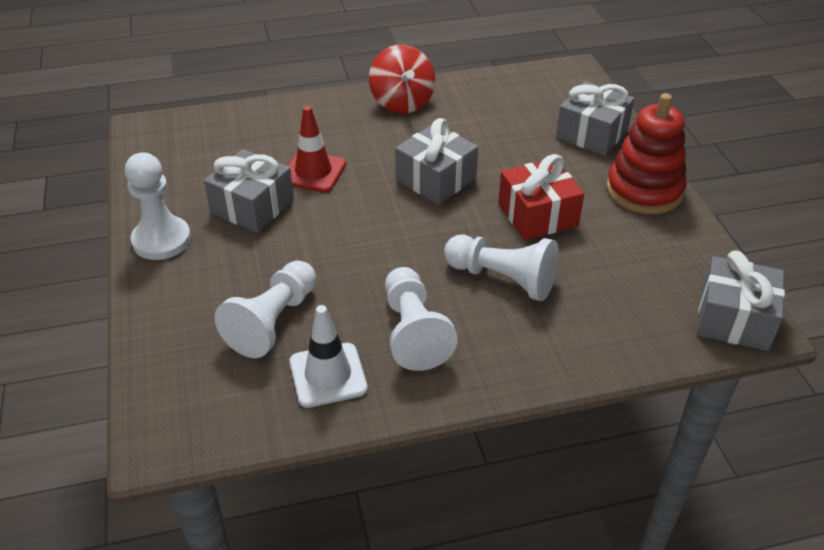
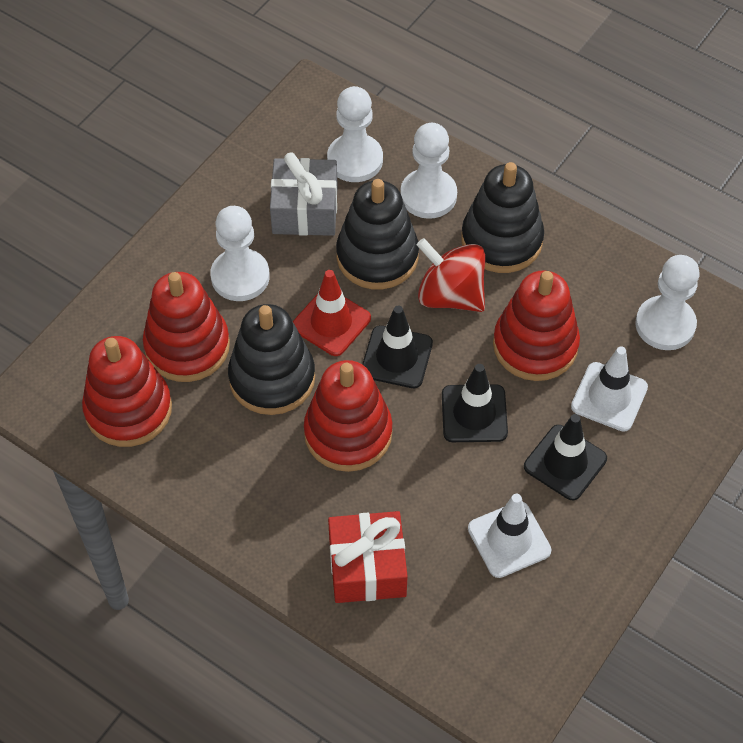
black stacking toy: 0 -> 3
black traffic cone: 0 -> 3
grey gift: 4 -> 1
red stacking toy: 1 -> 4
white traffic cone: 1 -> 2

